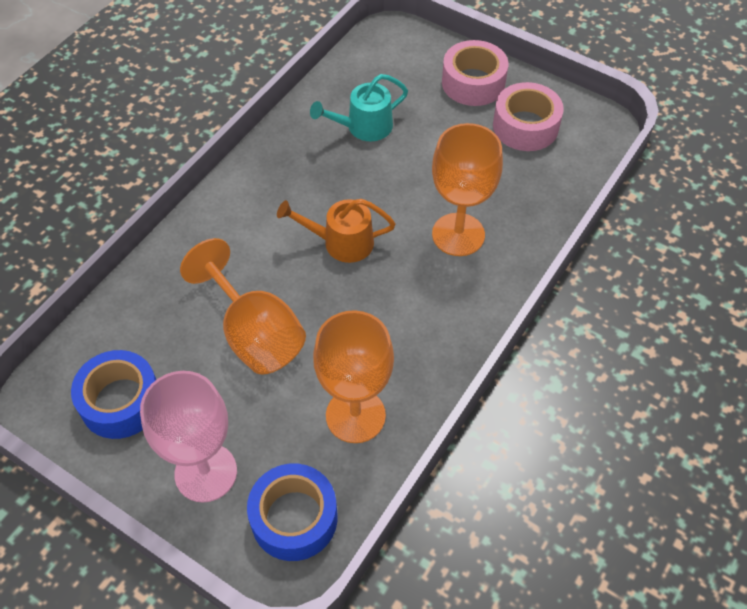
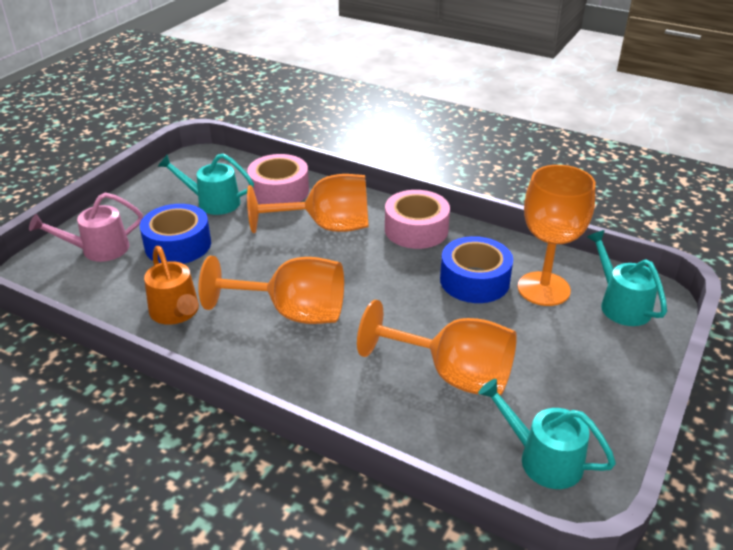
orange goblet: 3 -> 4
pink goblet: 1 -> 0
pink watering can: 0 -> 1
turquoise watering can: 1 -> 3

